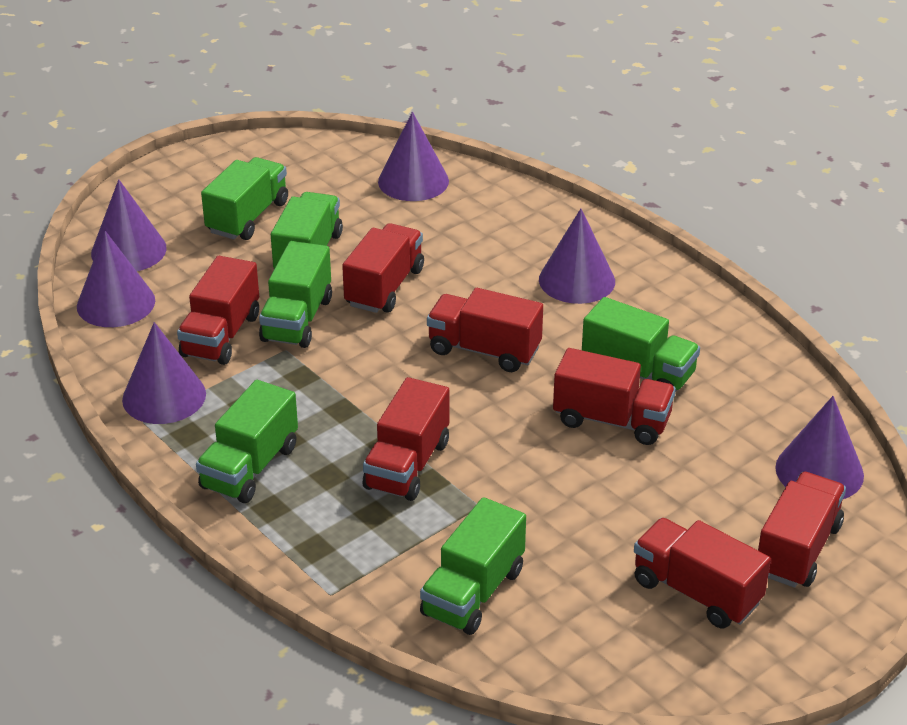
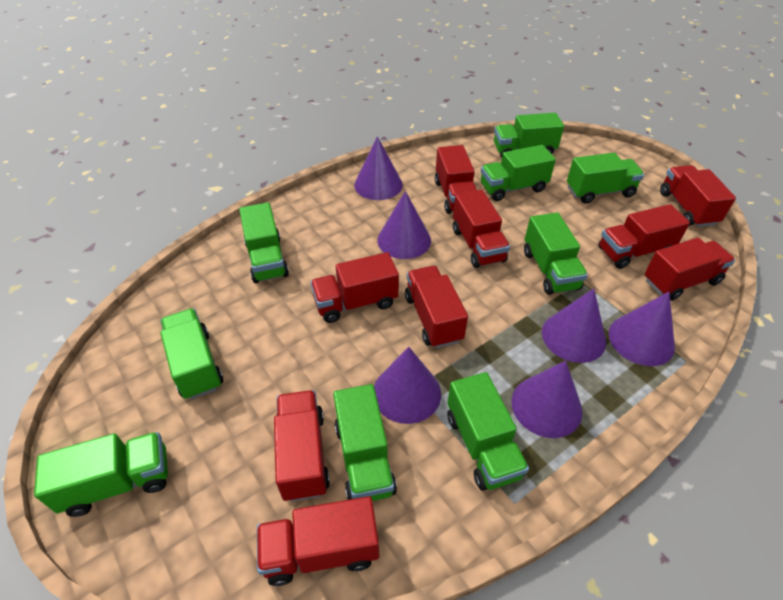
green truck: 6 -> 9
red truck: 7 -> 9

